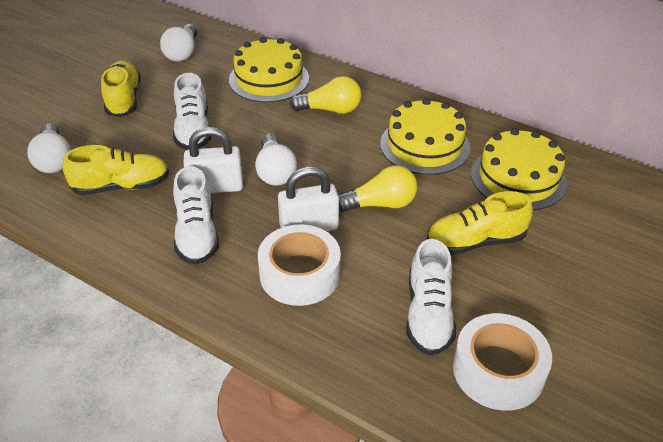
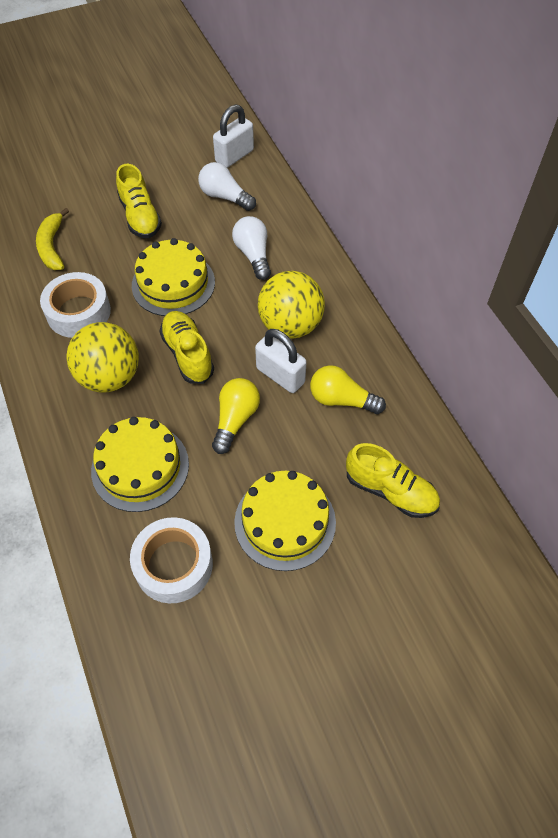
white light bulb: 3 -> 2
white shoe: 3 -> 0
yellow ball: 0 -> 2
yellow banana: 0 -> 1

